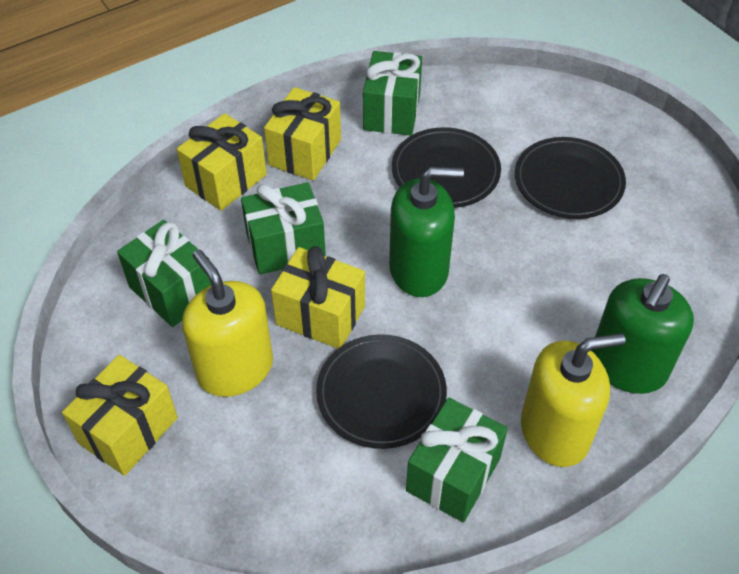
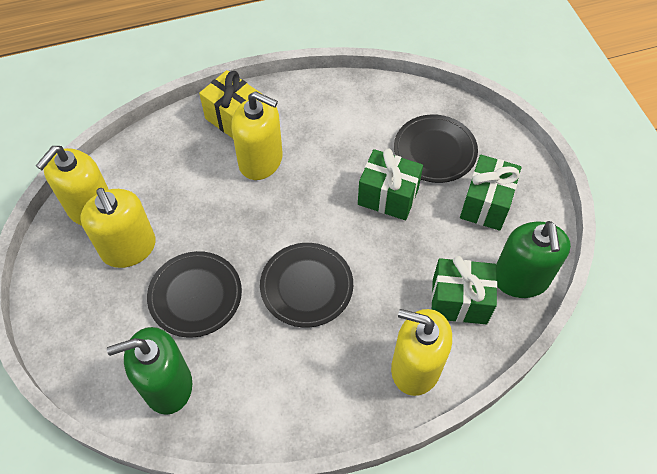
green gift: 4 -> 3
yellow gift: 4 -> 1
yellow soap dispenser: 2 -> 4

